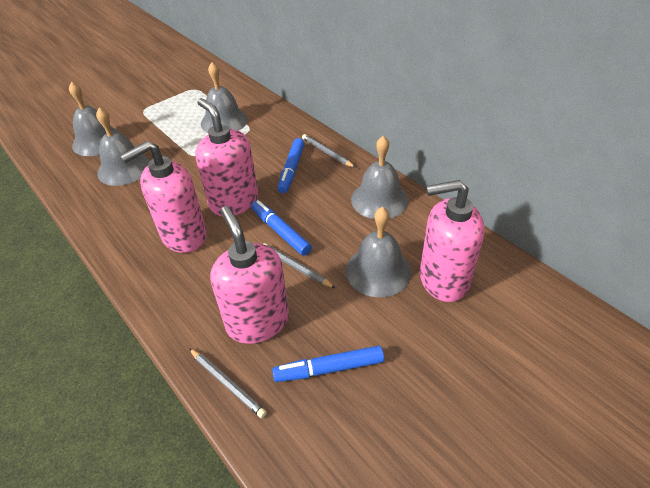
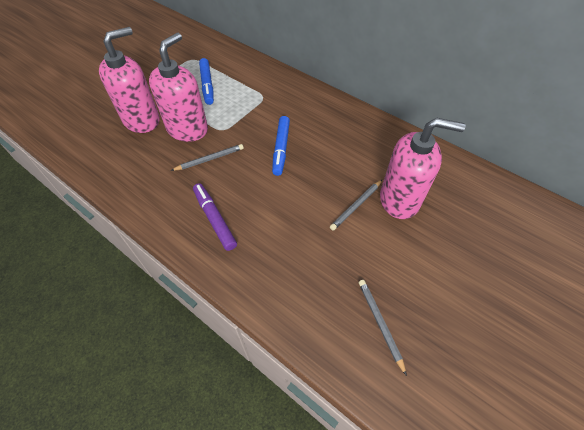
blue marker: 3 -> 2
grey bell: 5 -> 0
pink soap dispenser: 4 -> 3
purple marker: 0 -> 1

